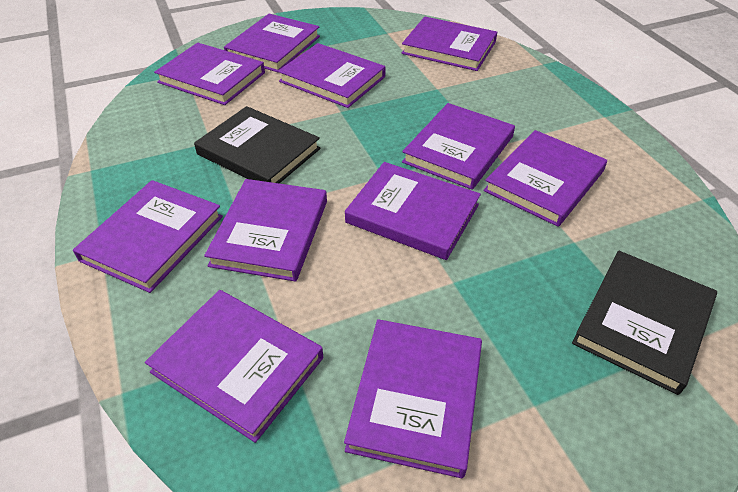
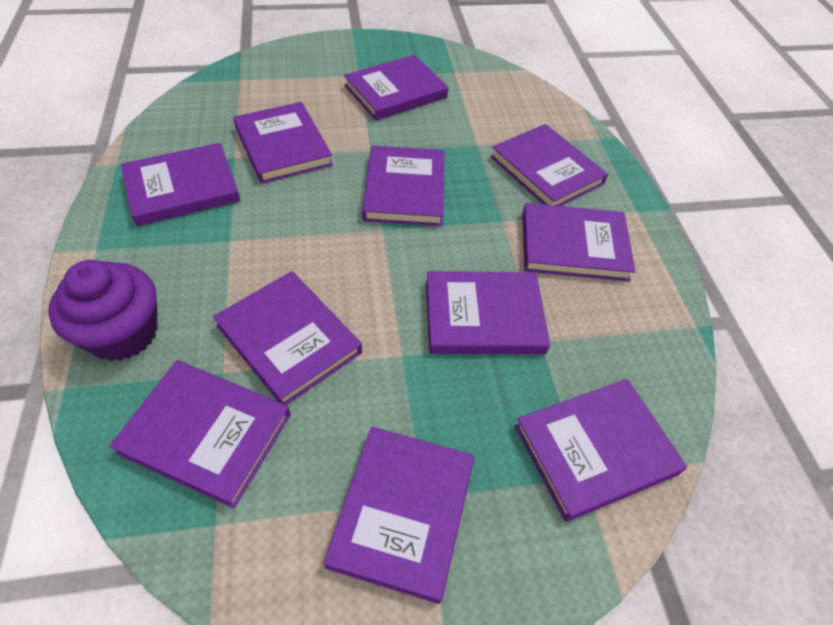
black book: 2 -> 0
purple cupcake: 0 -> 1

